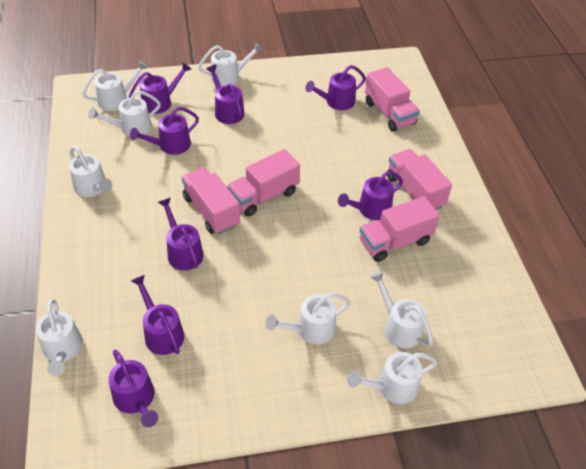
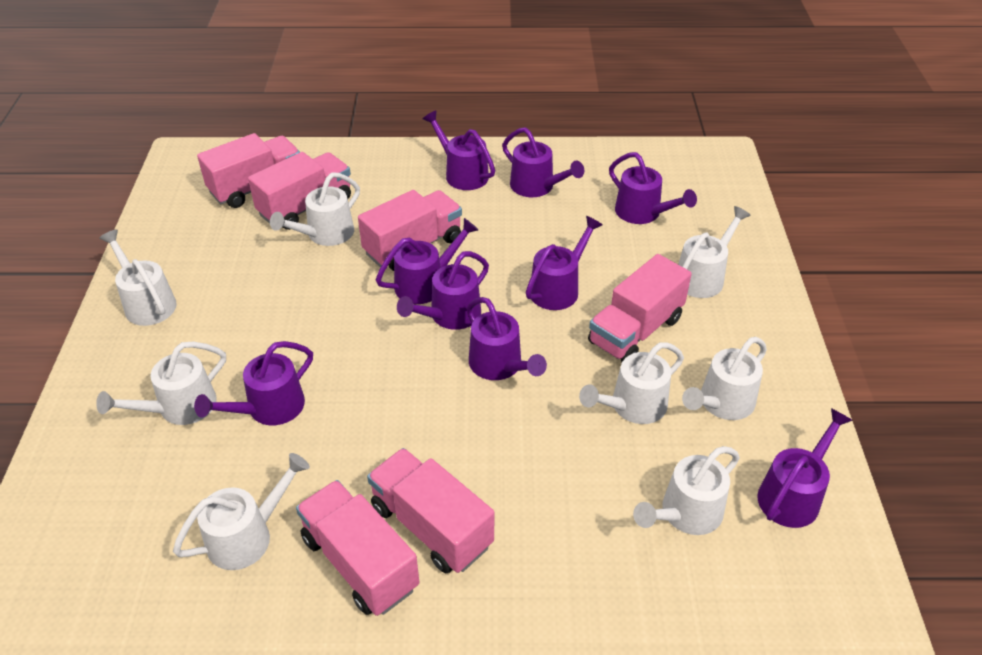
pink truck: 5 -> 6
purple watering can: 8 -> 9

